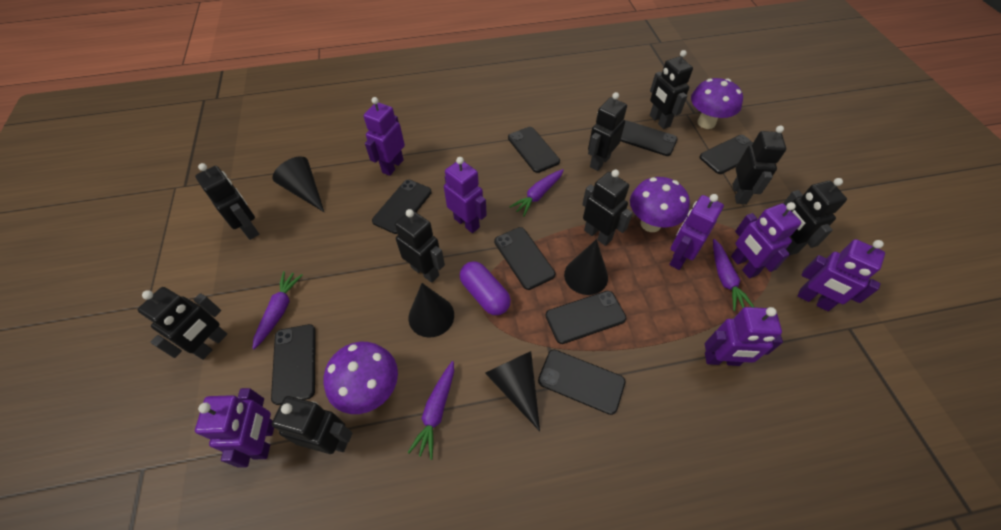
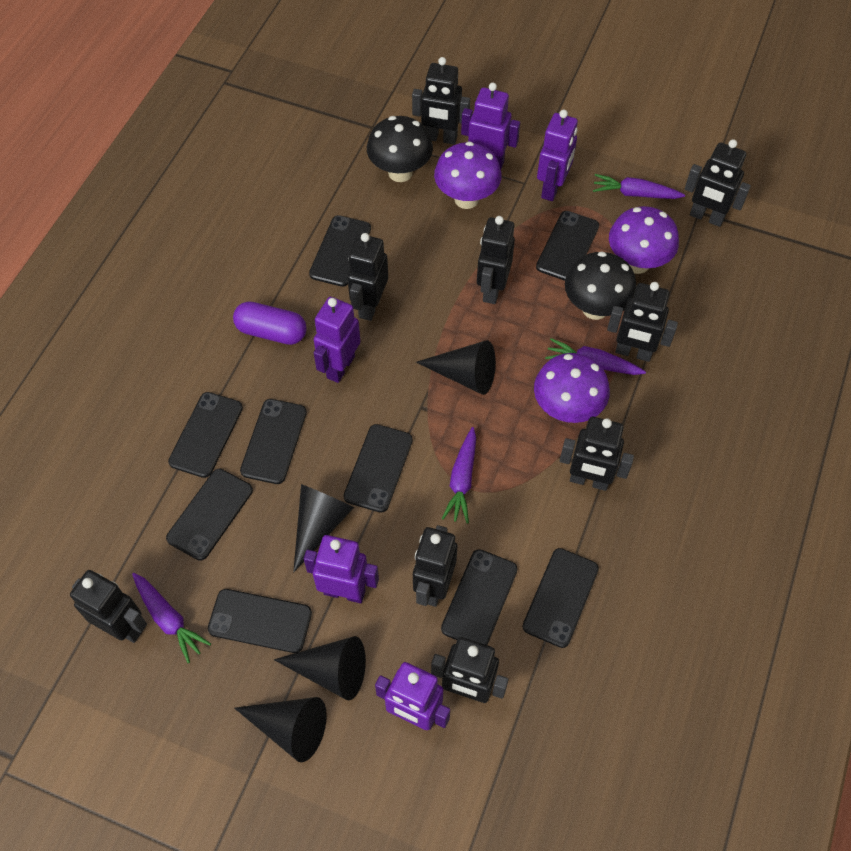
black mushroom: 0 -> 2
black phone: 8 -> 9
purple robot: 7 -> 5

